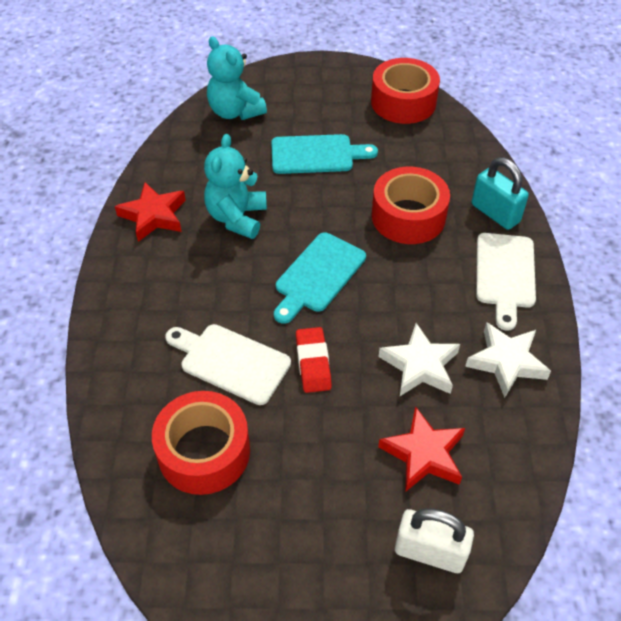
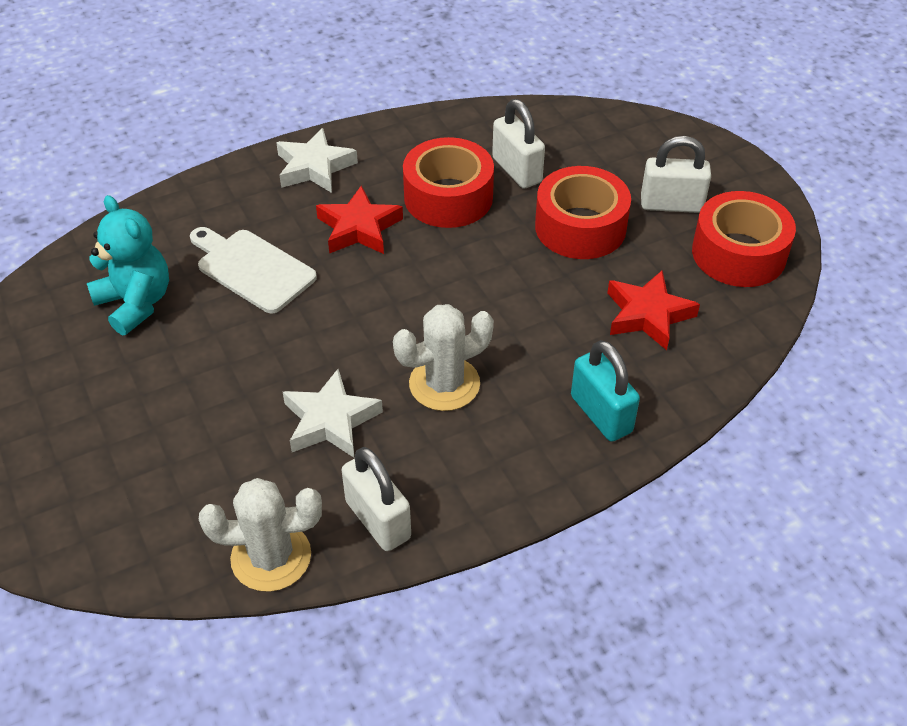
red eraser: 1 -> 0
turquoise cutting board: 2 -> 0
turquoise teddy bear: 2 -> 1
white cactus: 0 -> 2
white cutting board: 2 -> 1
white padlock: 1 -> 3

